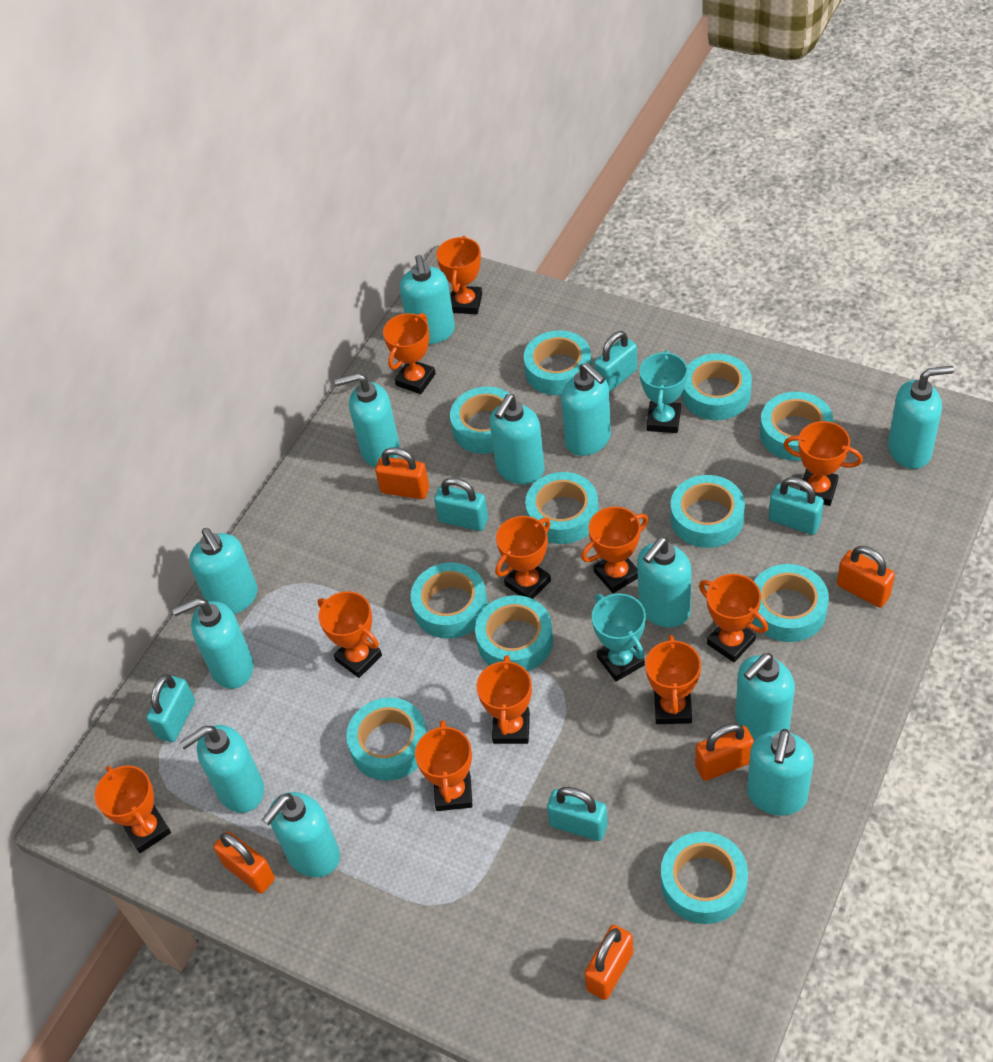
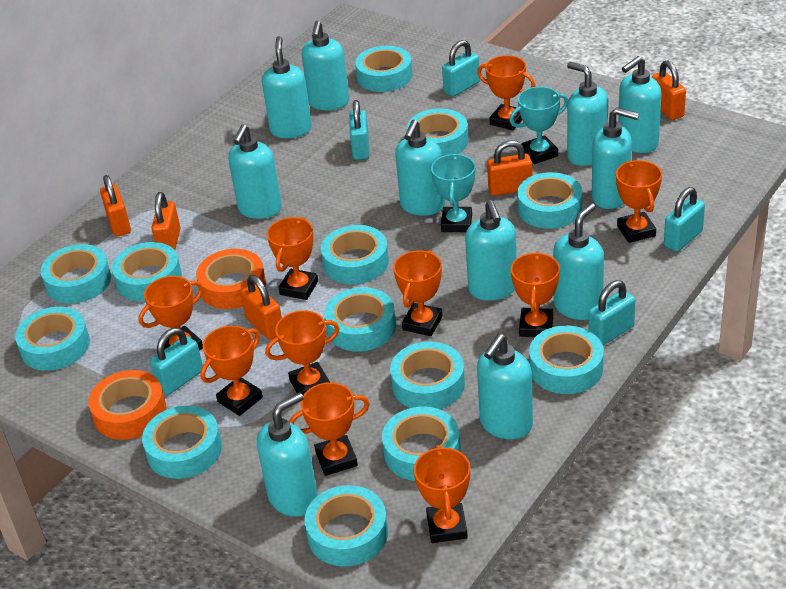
orange tape: 0 -> 2
orange trophy: 11 -> 10
turquoise soap dispenser: 12 -> 11
turquoise tape: 11 -> 13

